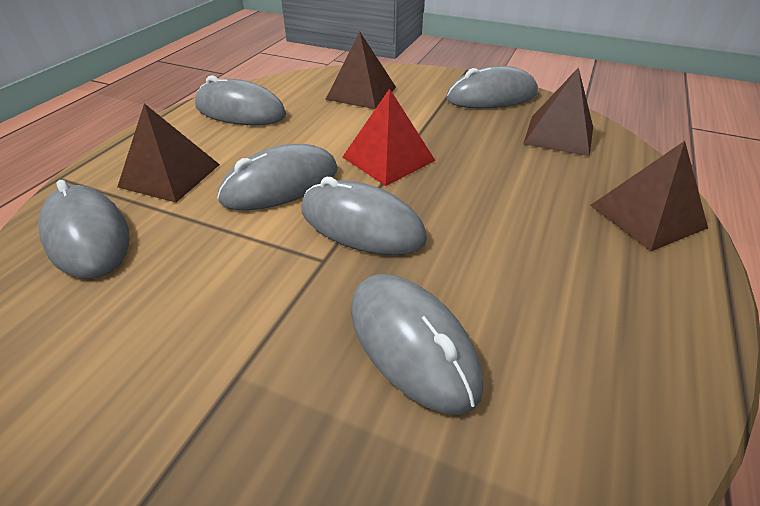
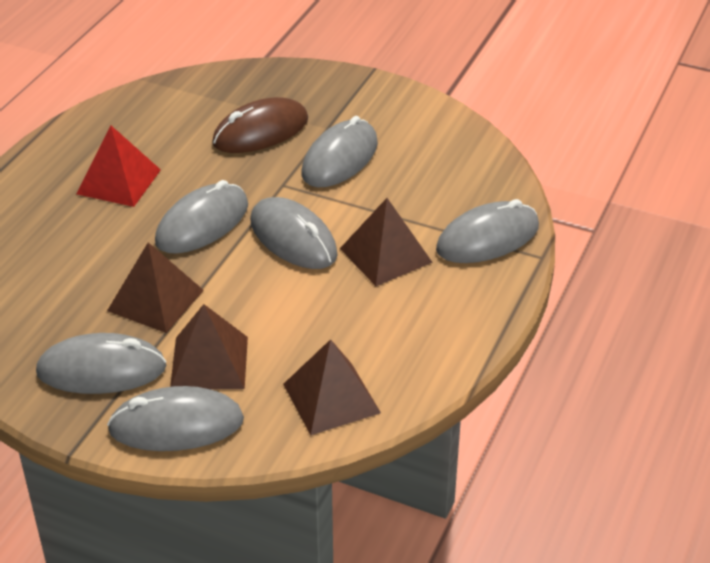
brown mouse: 0 -> 1

